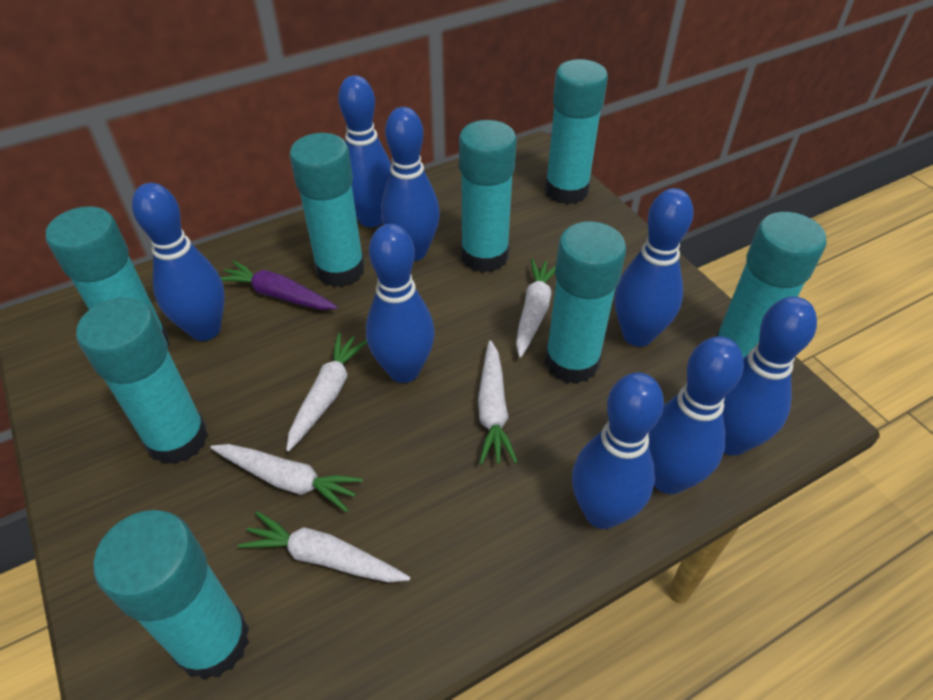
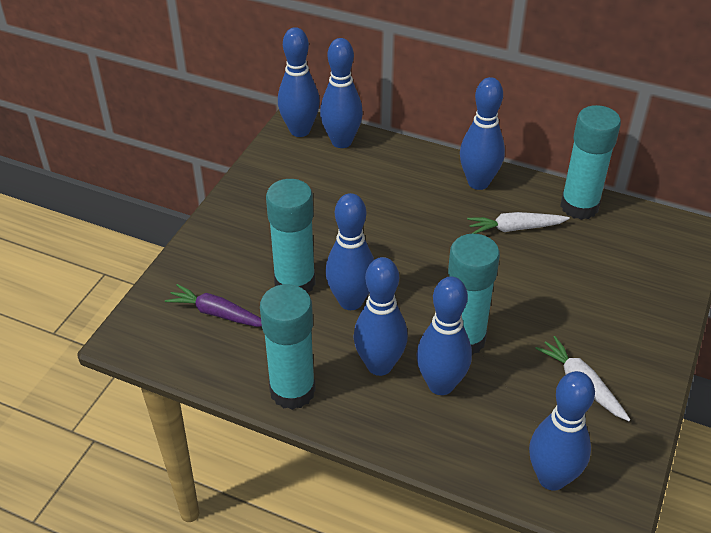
blue bowling pin: 8 -> 7
turquoise glue stick: 8 -> 4
white carrot: 5 -> 2

